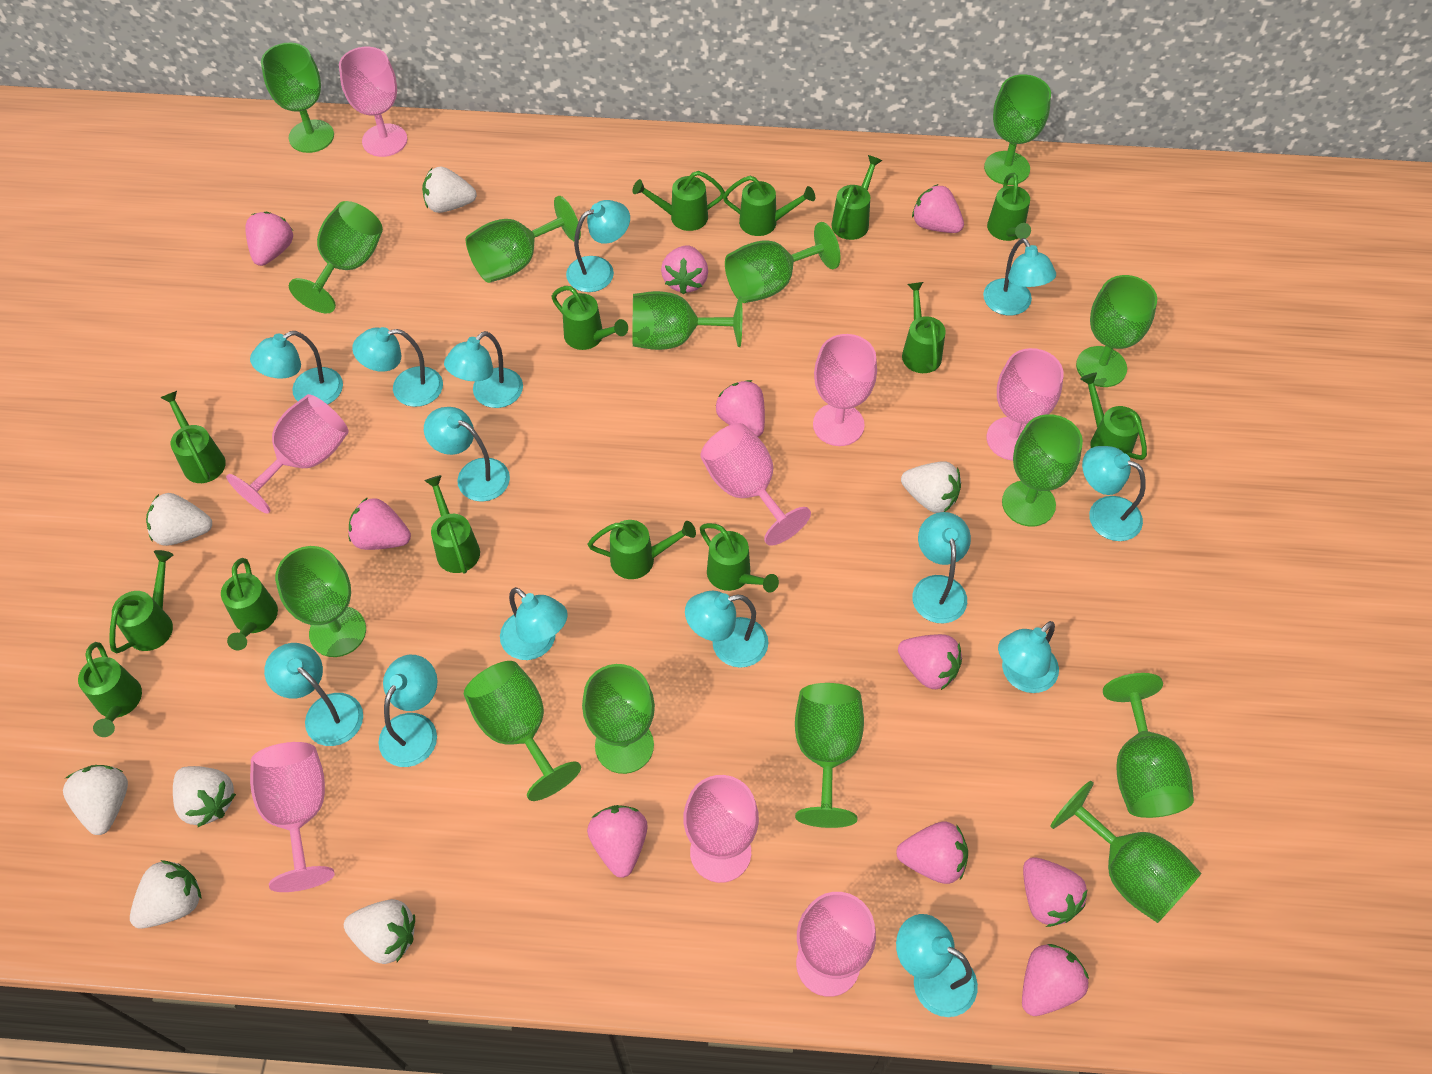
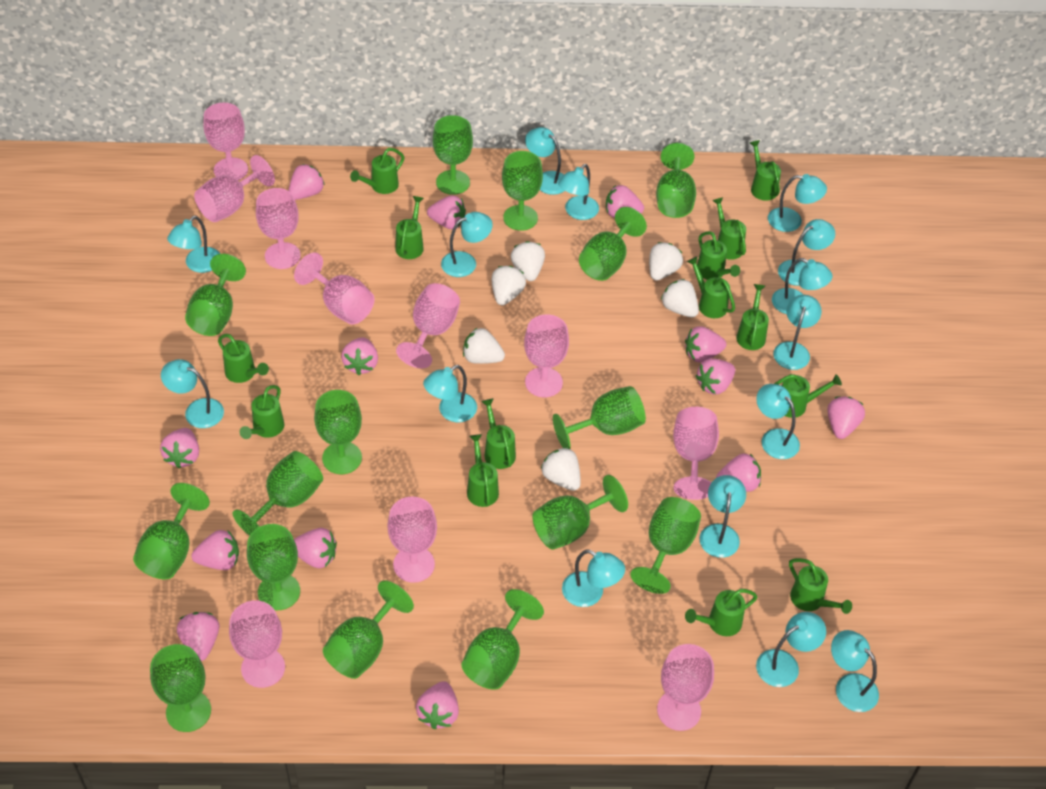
green goblet: 14 -> 15
pink goblet: 8 -> 10
pink strawberry: 10 -> 13
turquoise lamp: 14 -> 15
white strawberry: 7 -> 6

